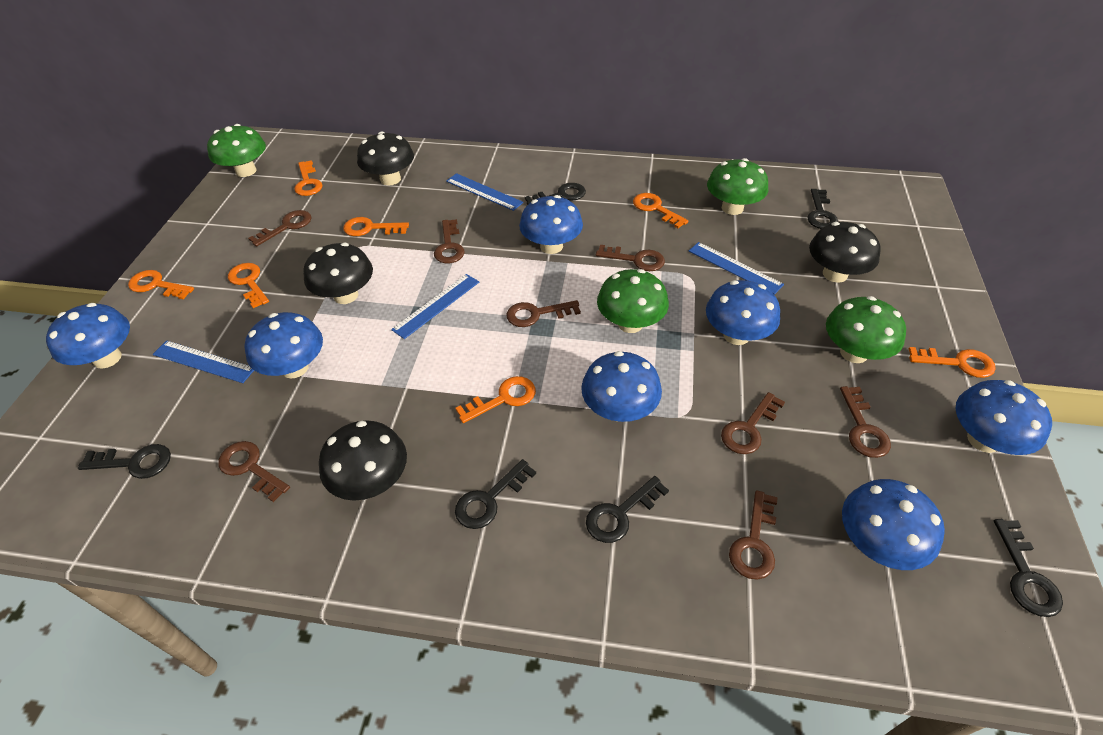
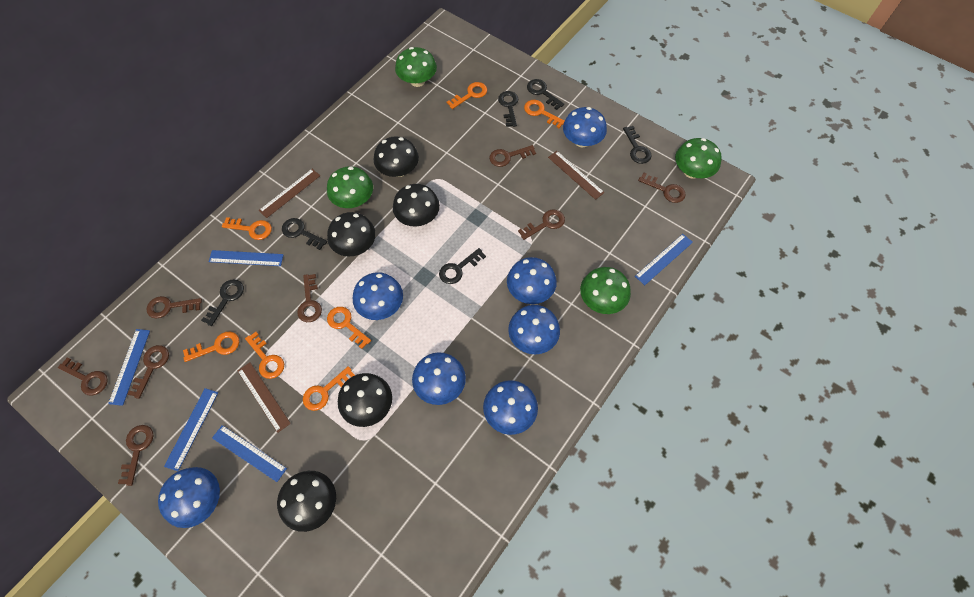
black mushroom: 4 -> 5
blue ruler: 4 -> 5
brown ruler: 0 -> 3

